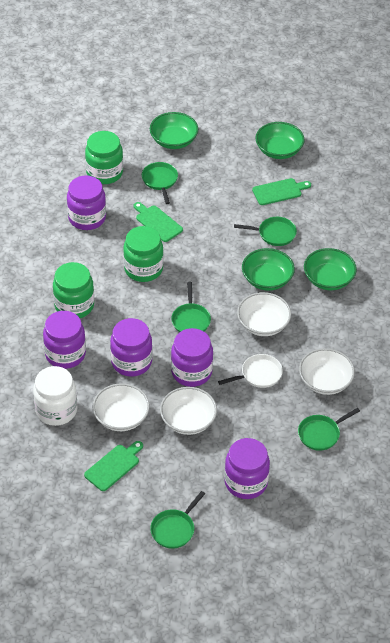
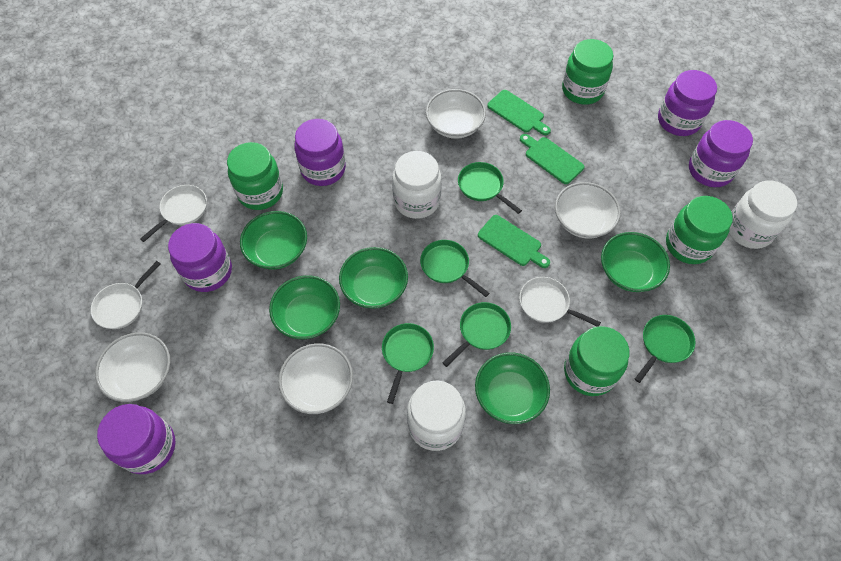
green bowl: 4 -> 5
green jar: 3 -> 4
white jar: 1 -> 3
white pan: 1 -> 3

